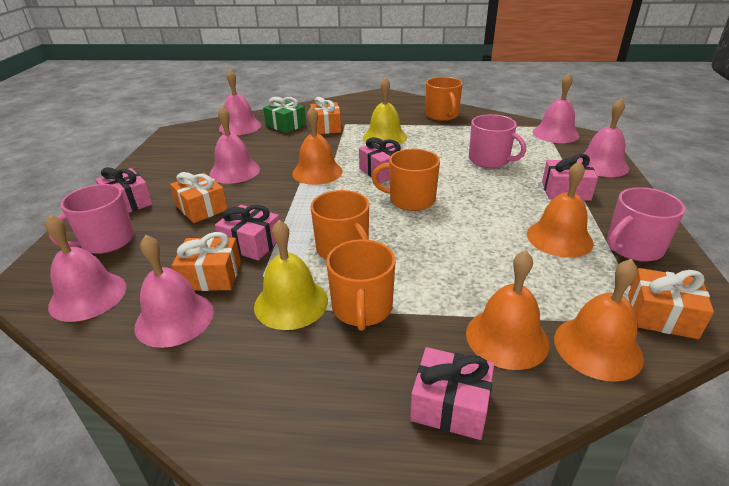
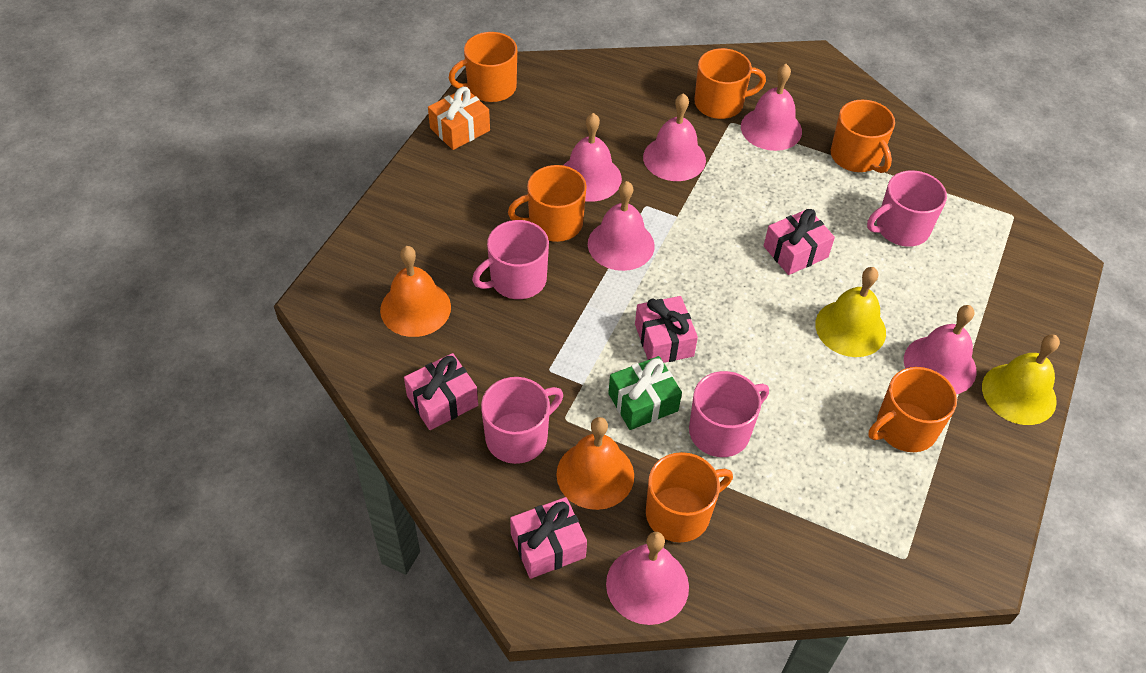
orange bell: 4 -> 2
orange gift: 4 -> 1
orange mug: 4 -> 6
pink gift: 5 -> 4
pink mug: 3 -> 4

